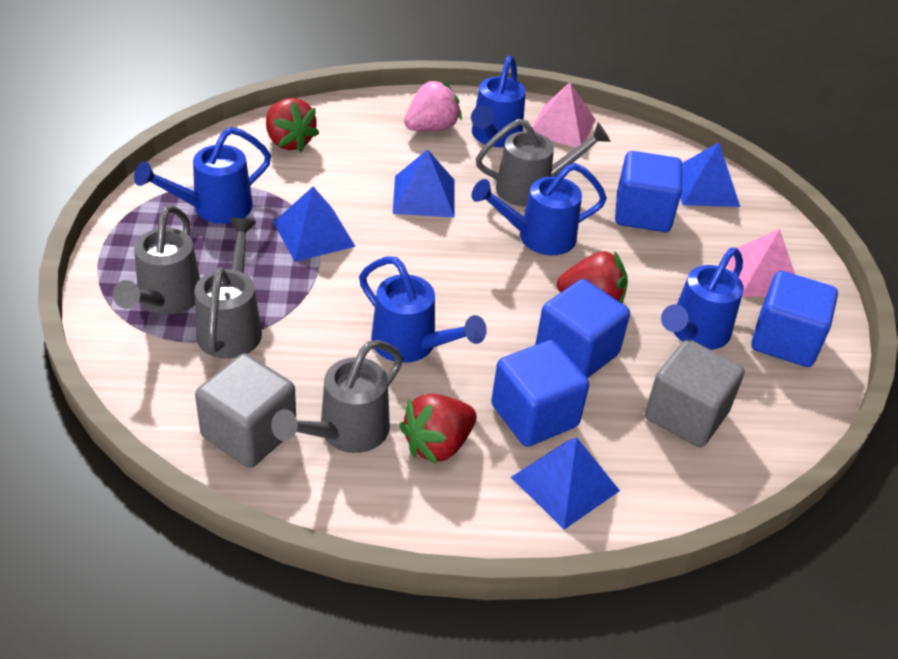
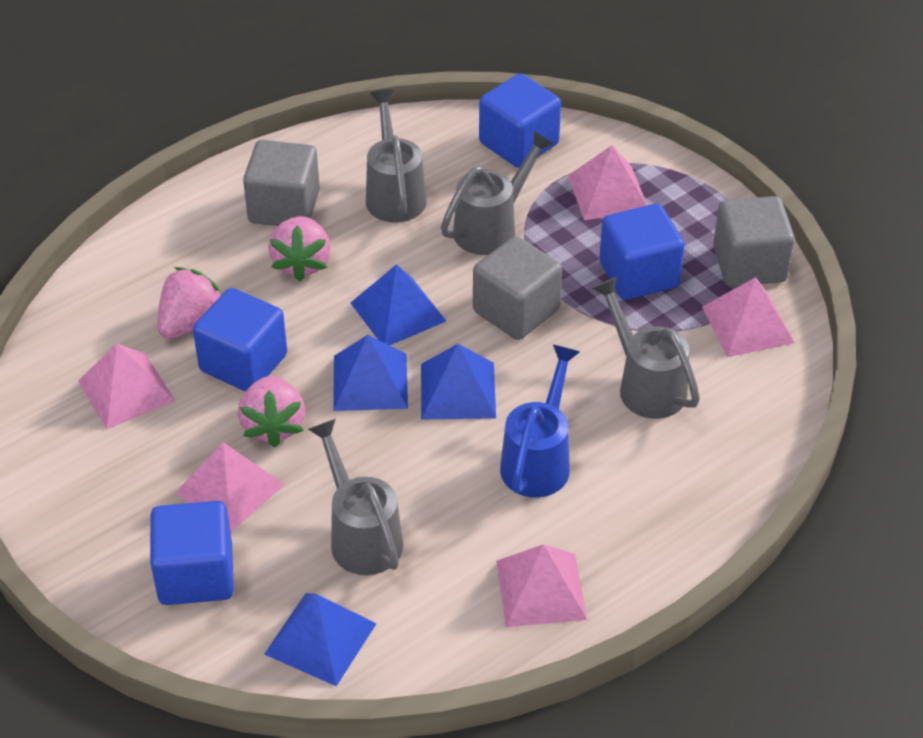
blue watering can: 5 -> 1
grey cube: 2 -> 3
pink pyramid: 2 -> 5
pink strawberry: 1 -> 3
red strawberry: 3 -> 0

